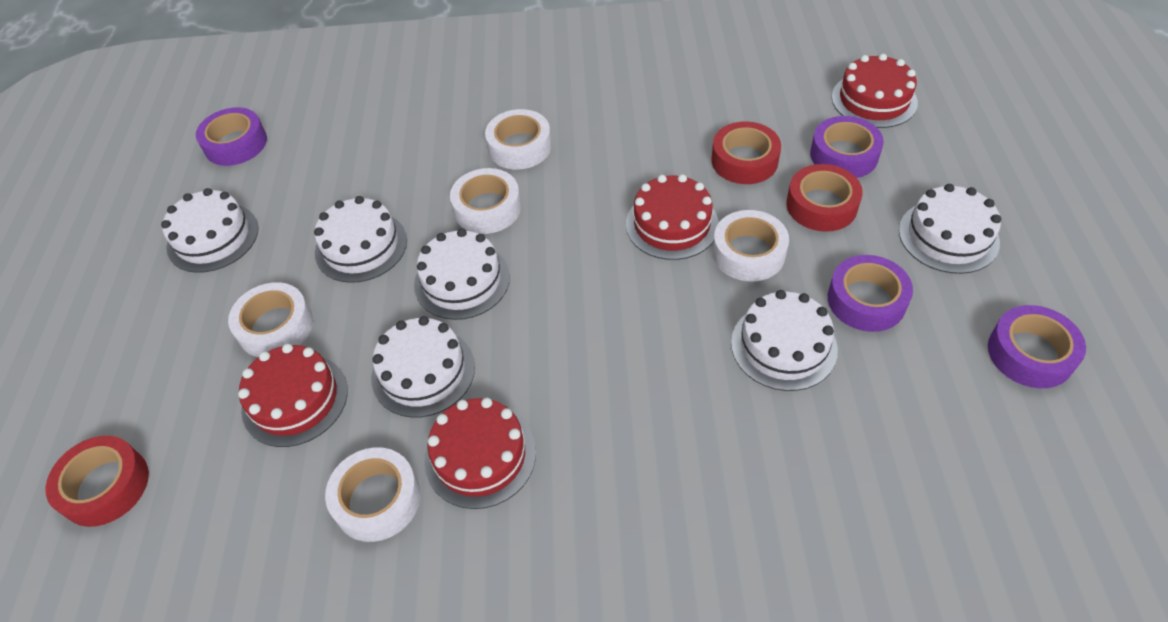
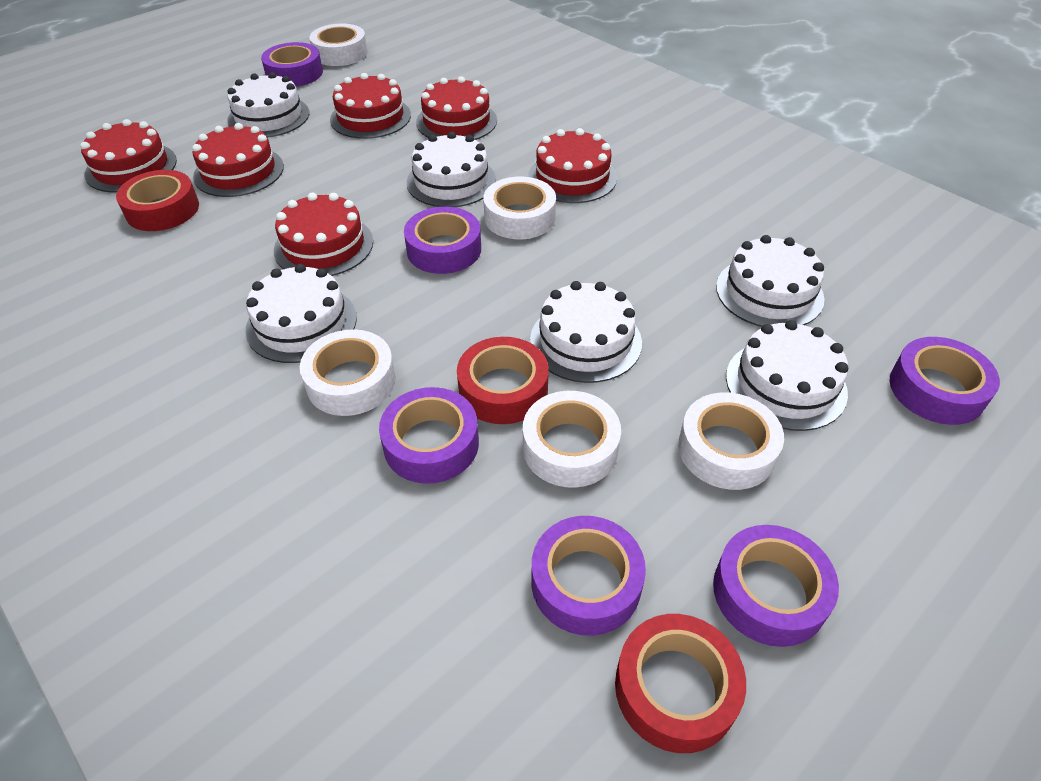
purple tape: 4 -> 6
red cake: 4 -> 6

